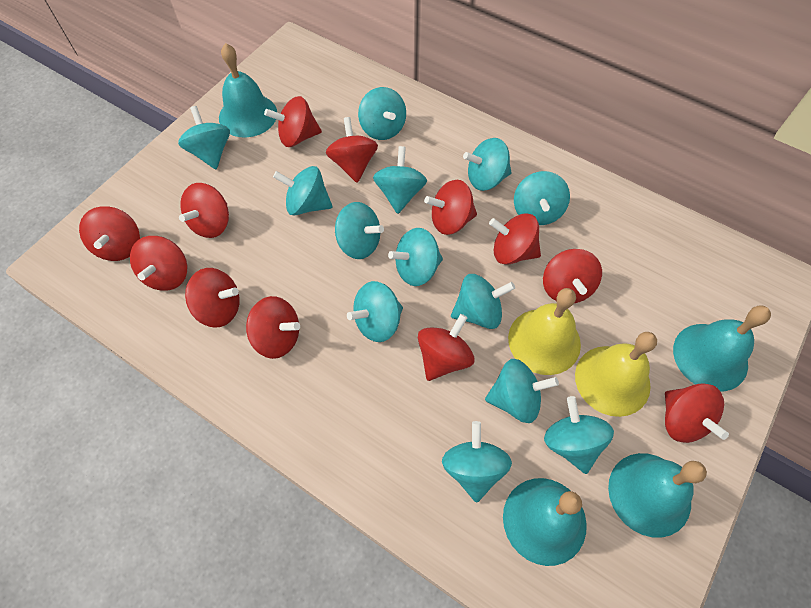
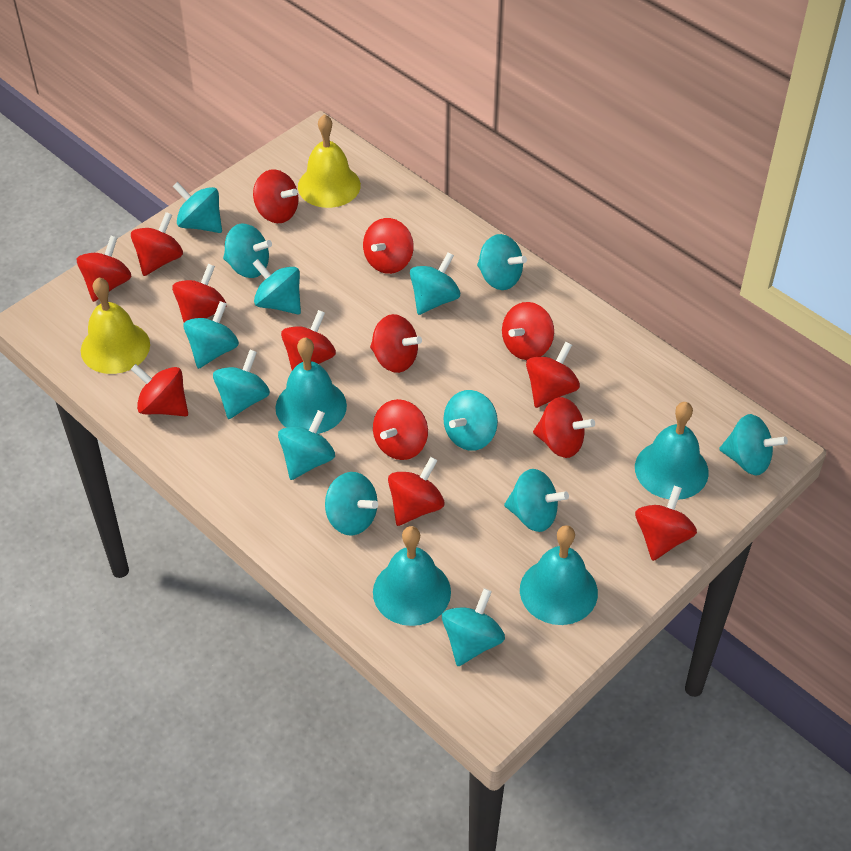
red spinning top: 12 -> 14

